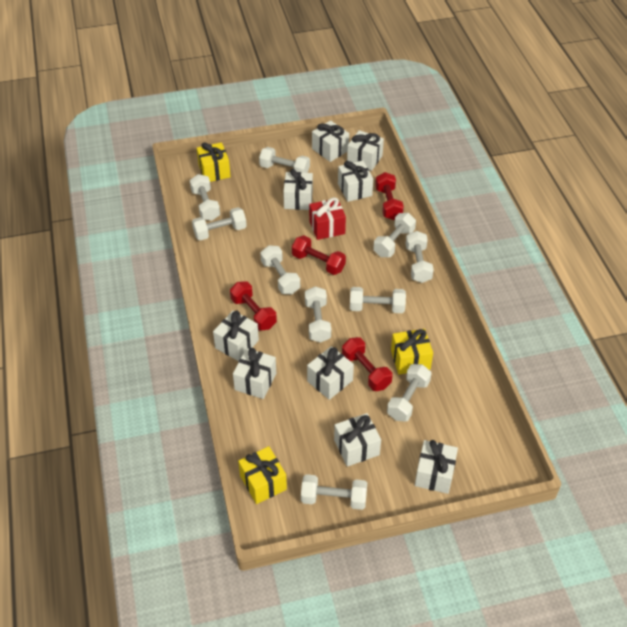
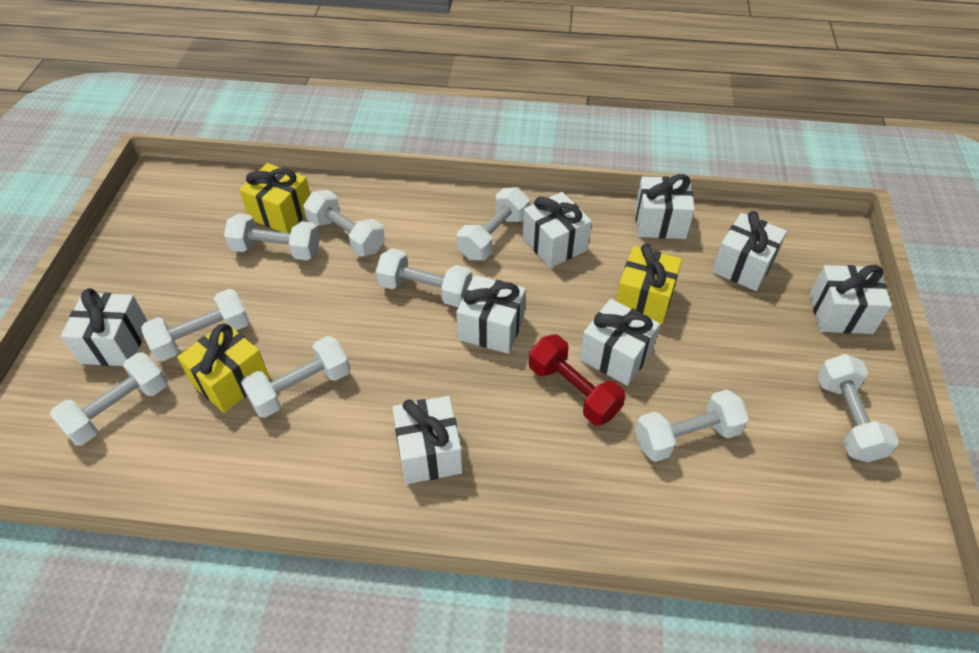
red dumbbell: 4 -> 1
red gift: 1 -> 0
white dumbbell: 10 -> 9
white gift: 9 -> 8

